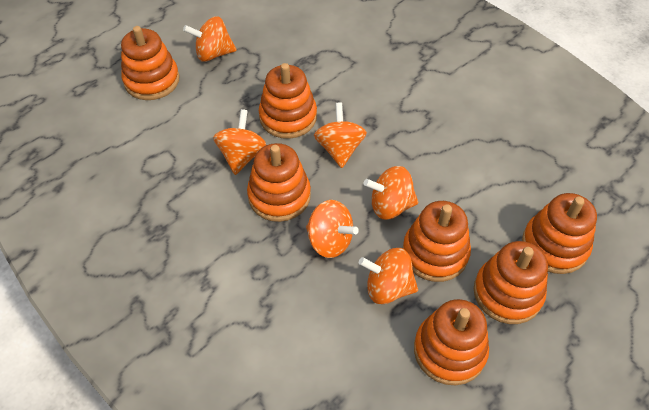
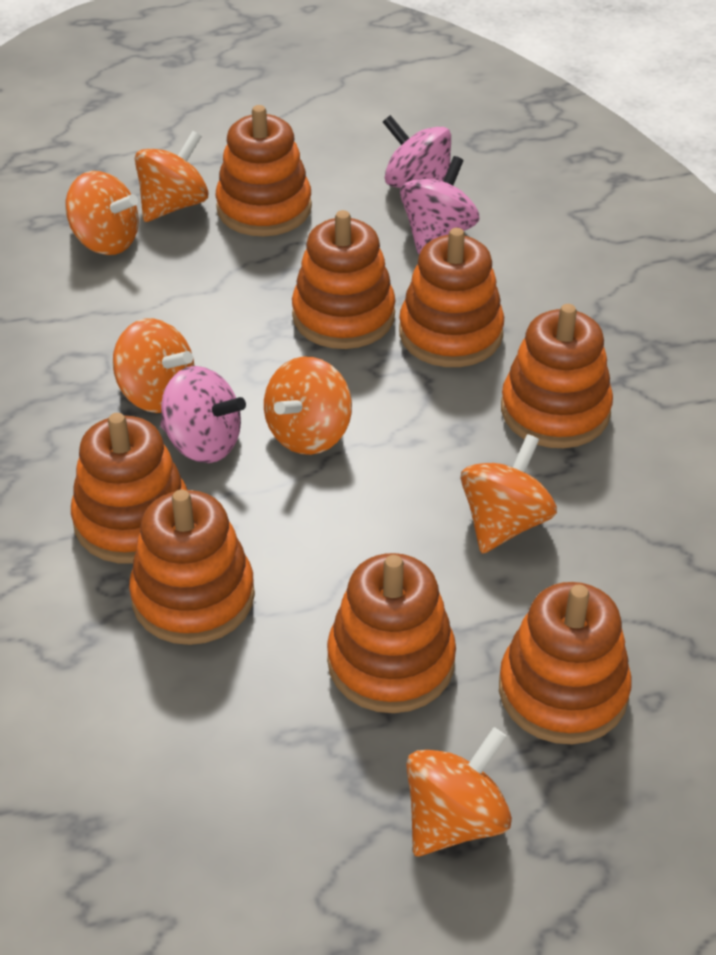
orange stacking toy: 7 -> 8
pink spinning top: 0 -> 3

